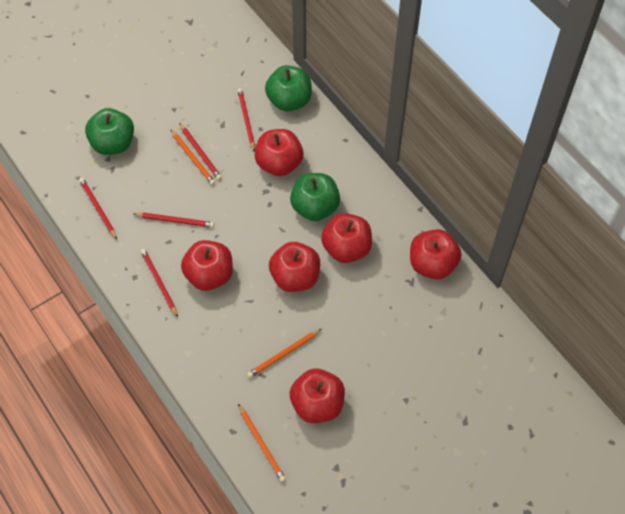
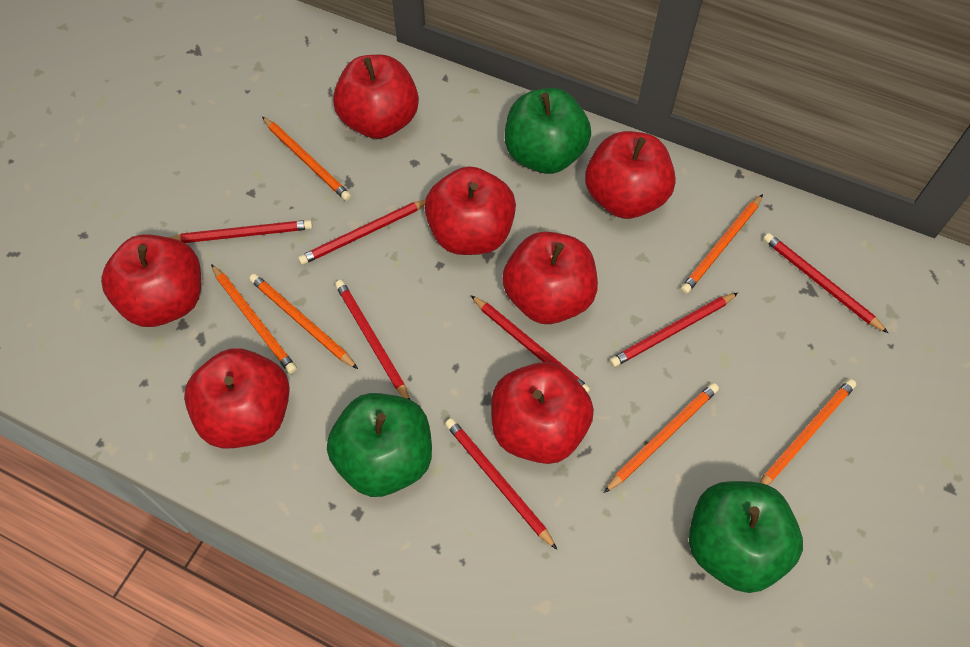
orange pencil: 3 -> 6
red apple: 6 -> 7
red pencil: 5 -> 7

